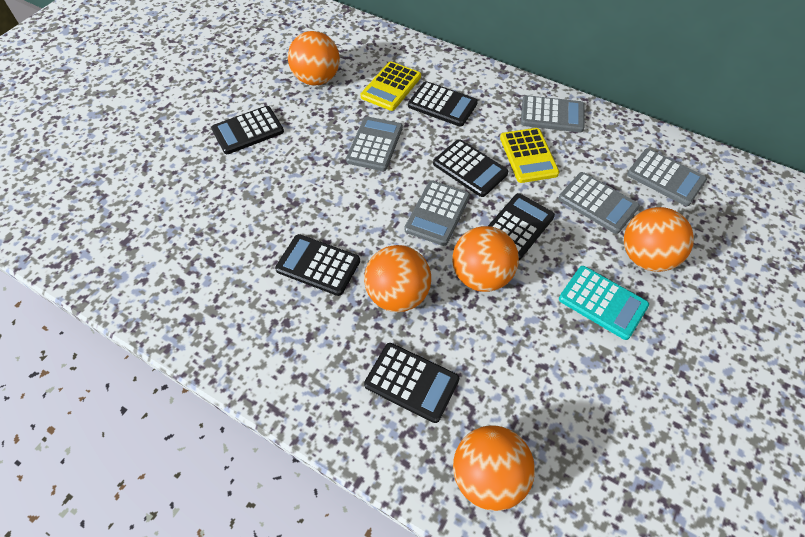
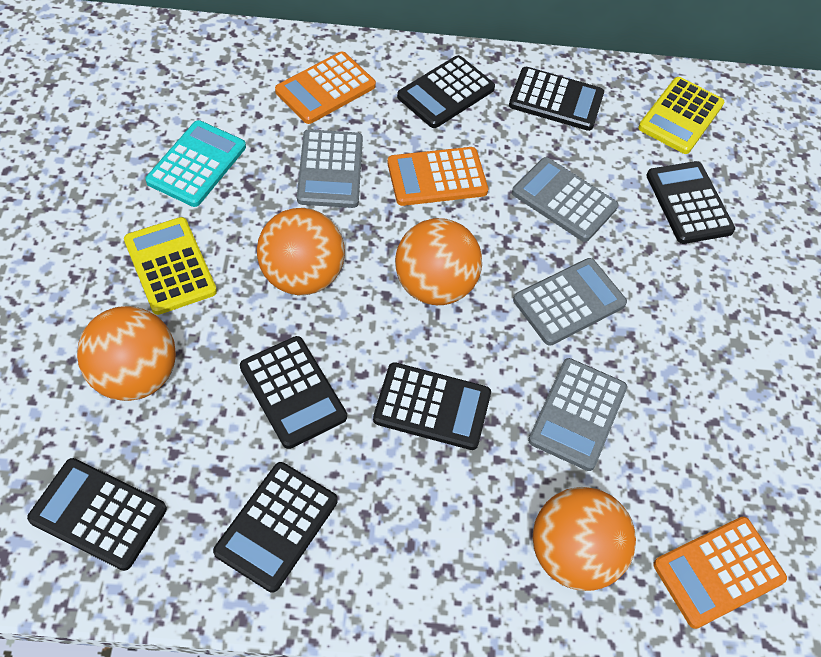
black calculator: 6 -> 7
grey calculator: 5 -> 4
orange ball: 5 -> 4
orange calculator: 0 -> 3

